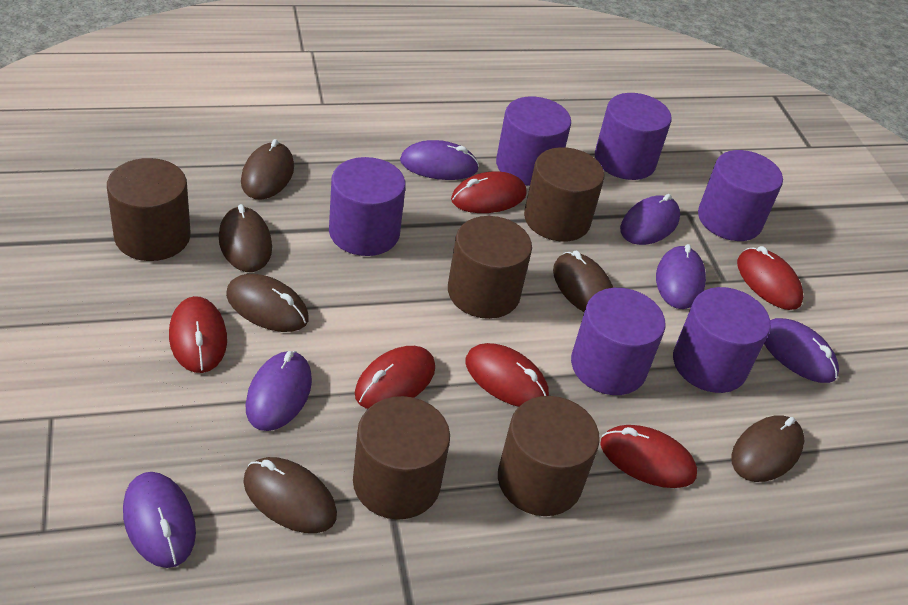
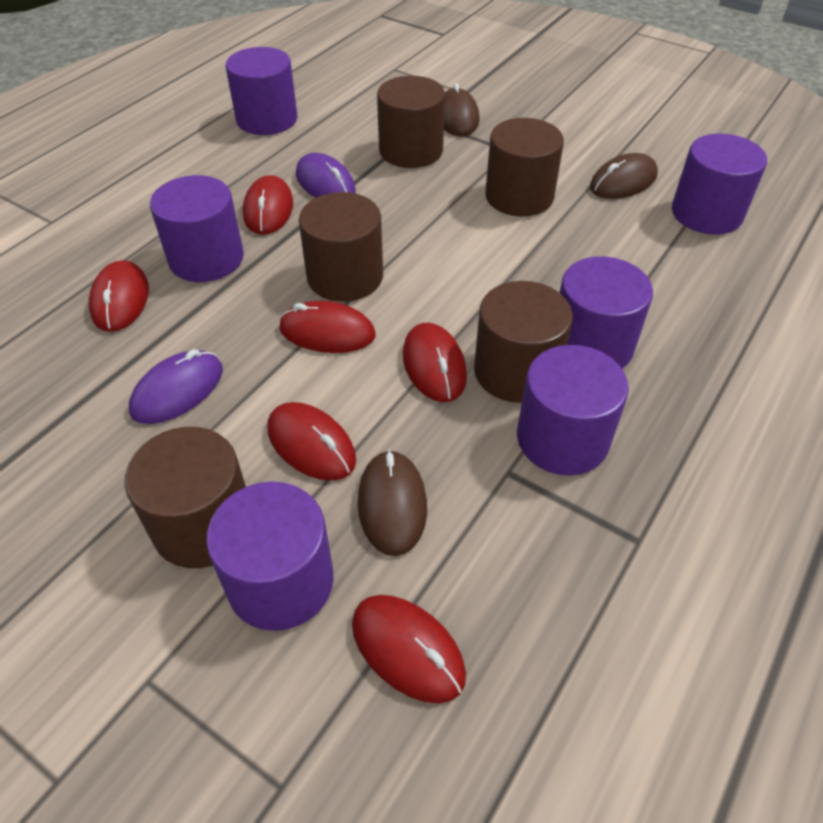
brown mouse: 6 -> 3
purple mouse: 6 -> 2

